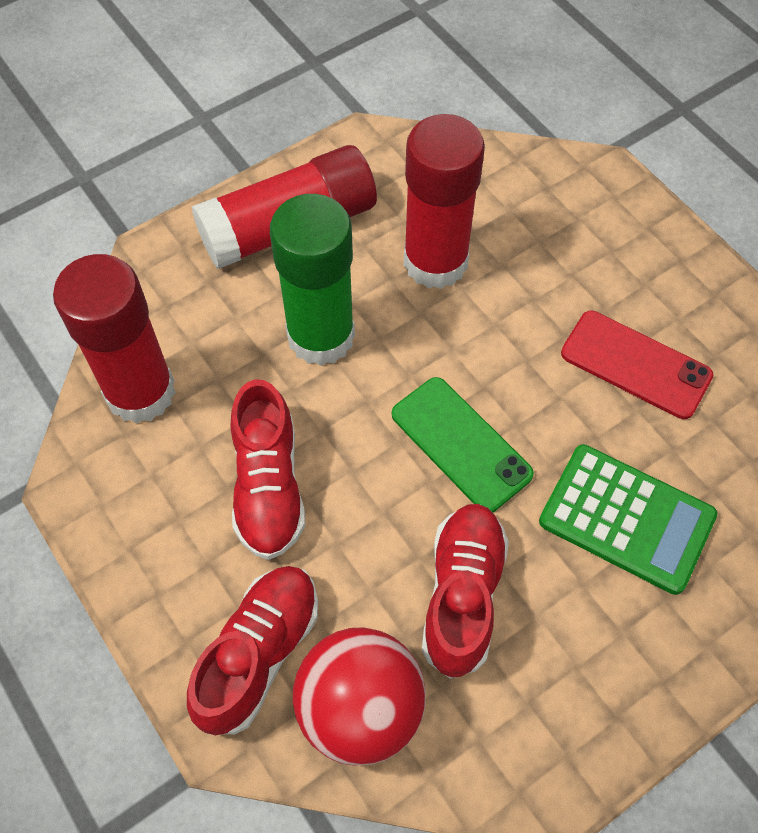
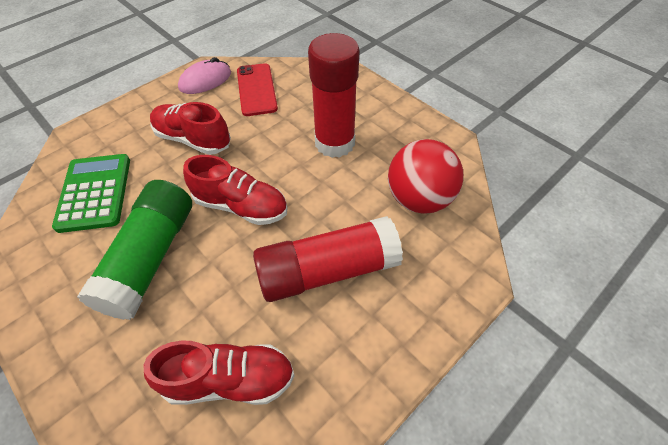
green phone: 1 -> 0
pink mouse: 0 -> 1
red glue stick: 3 -> 2

